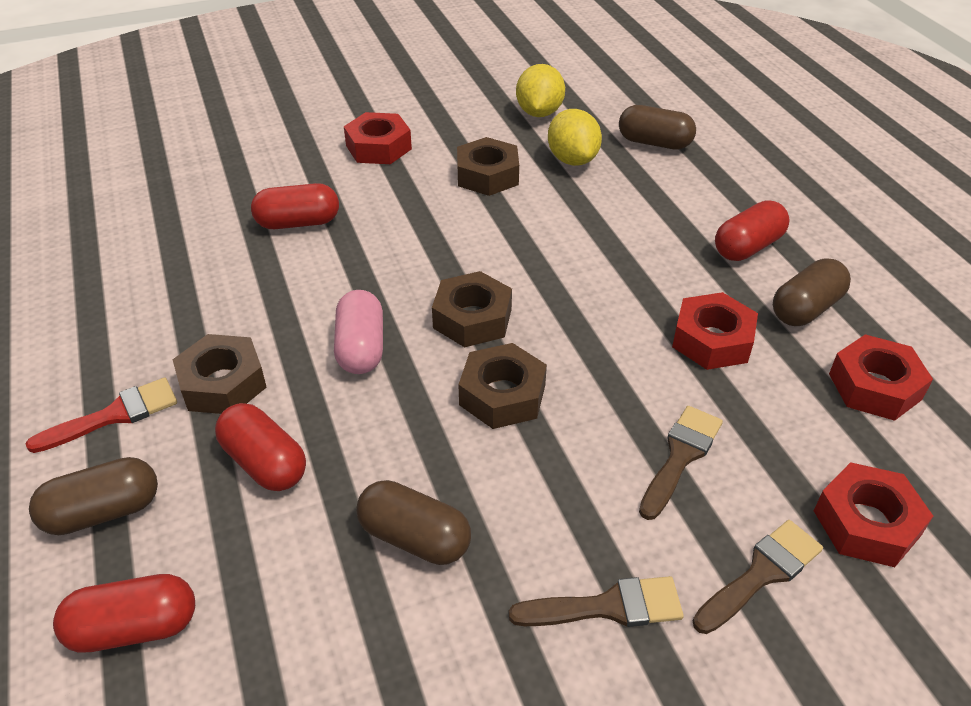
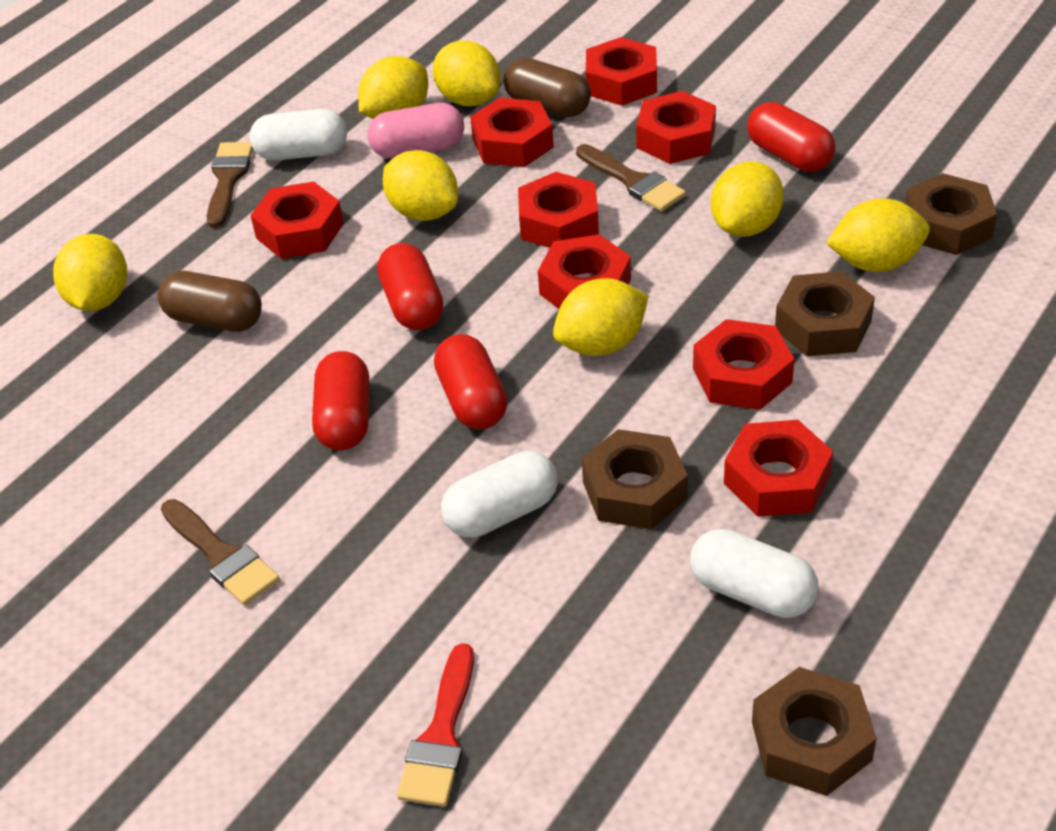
brown capsule: 4 -> 2
red nut: 4 -> 8
white capsule: 0 -> 3
yellow lemon: 2 -> 7

